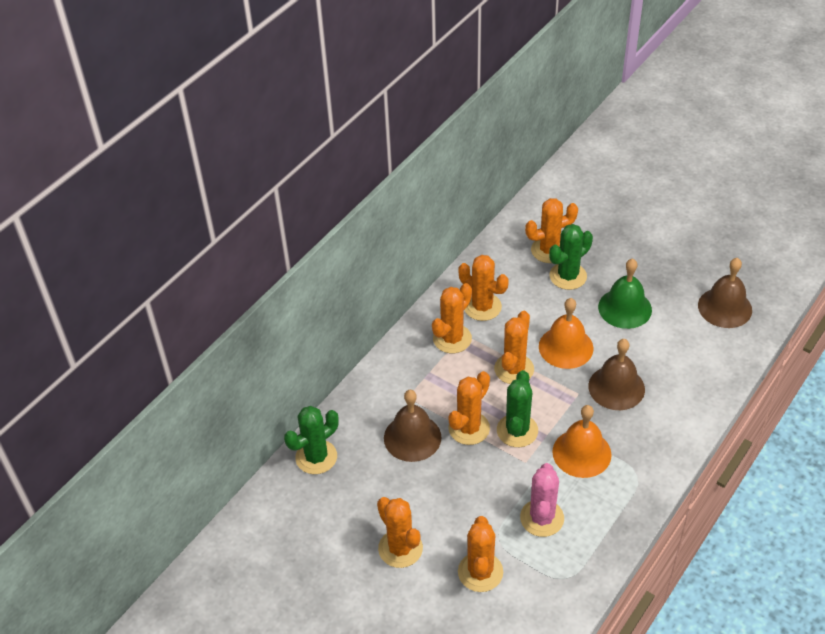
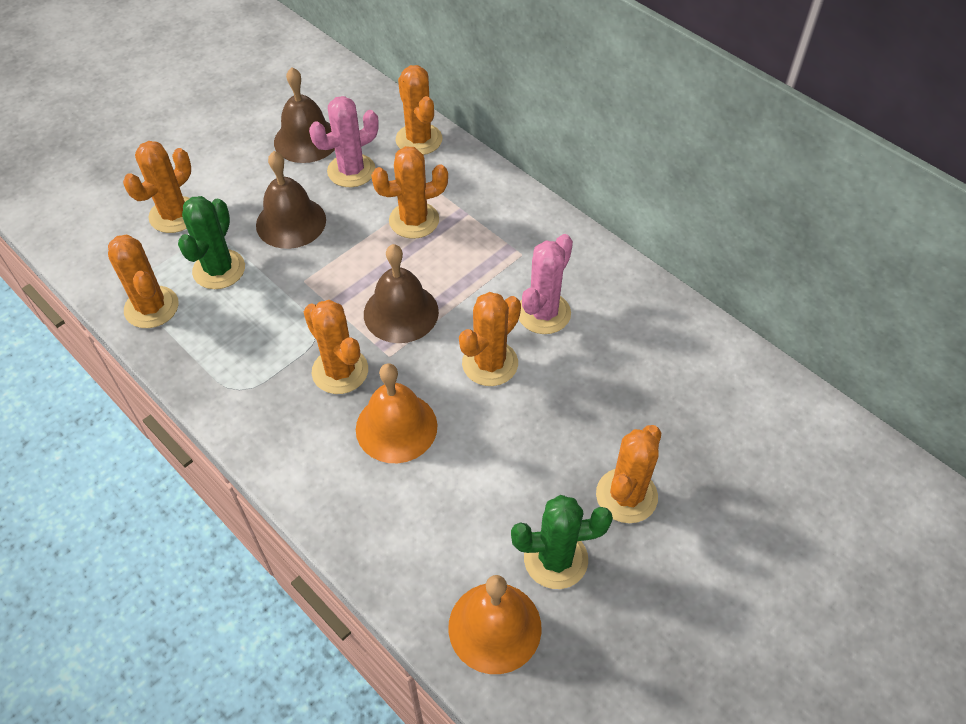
green bell: 1 -> 0
green cactus: 3 -> 2
pink cactus: 1 -> 2

